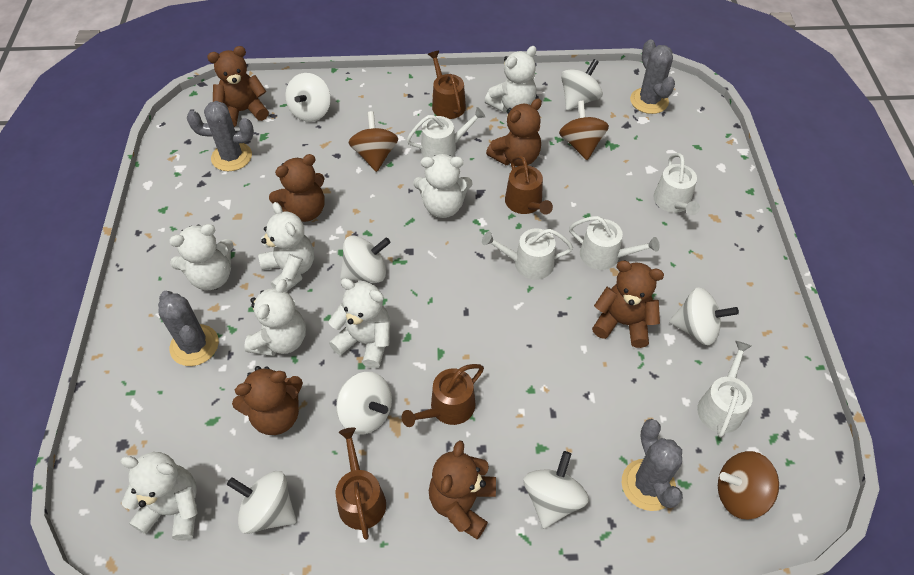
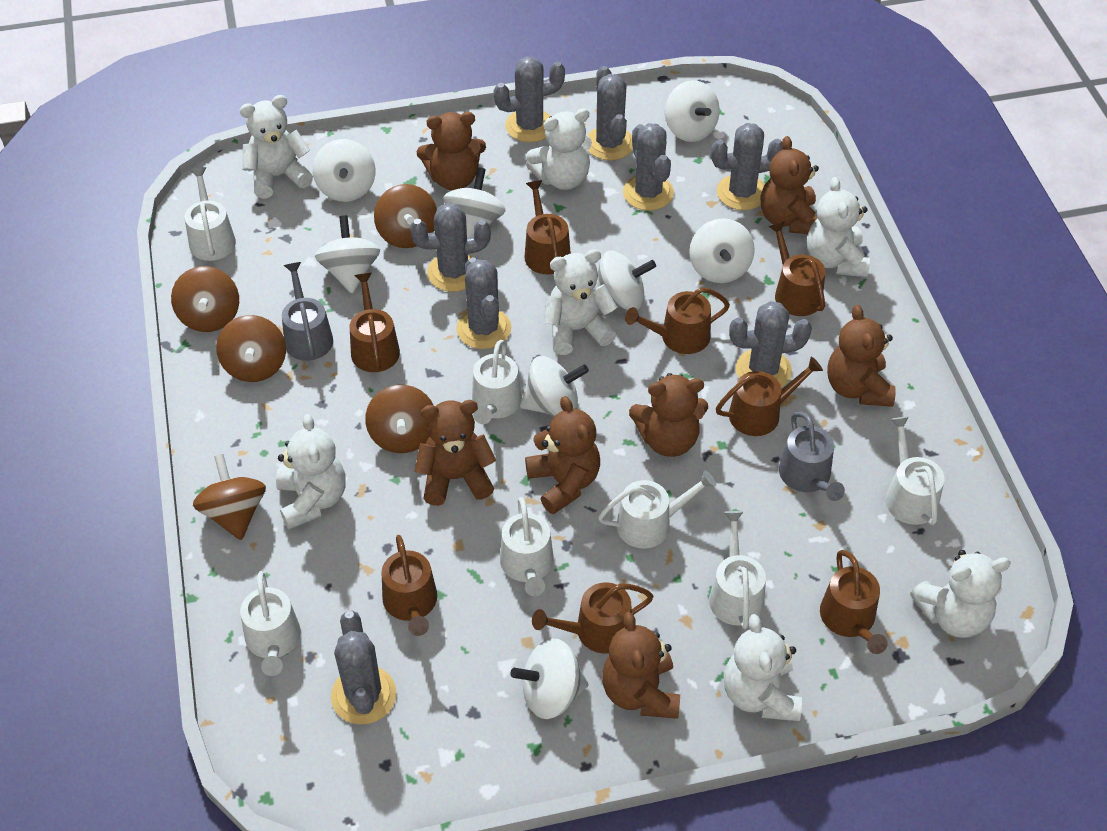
brown spinning top: 3 -> 5
brown teddy bear: 6 -> 7
brown watering can: 4 -> 8
grey cactus: 4 -> 8
grey watering can: 0 -> 2
white spinning top: 7 -> 8
white watering can: 5 -> 7

